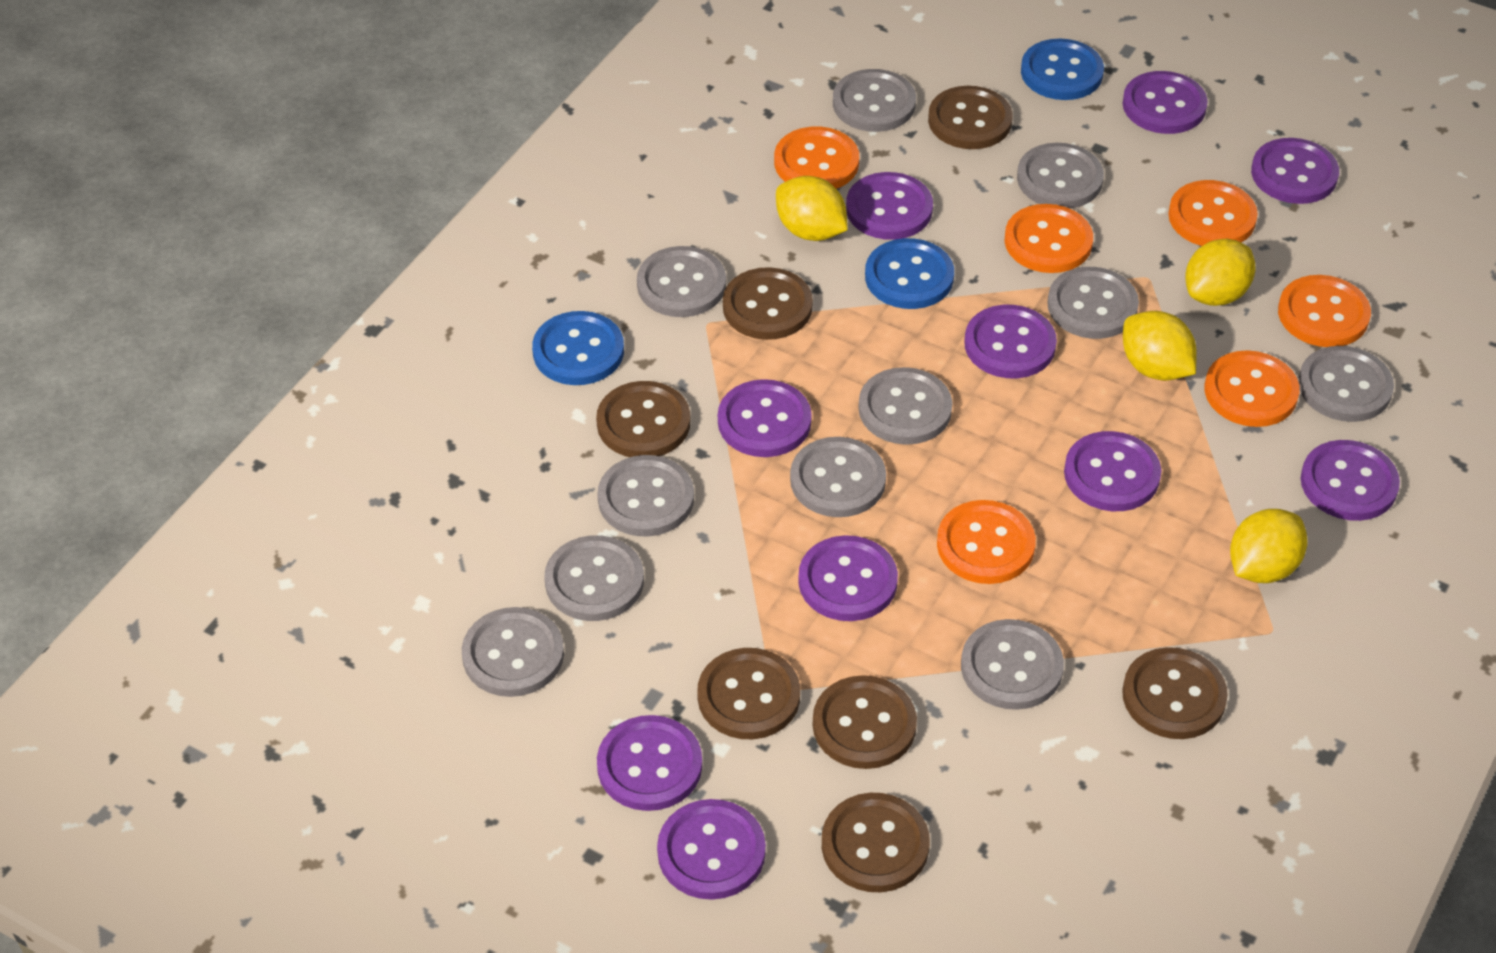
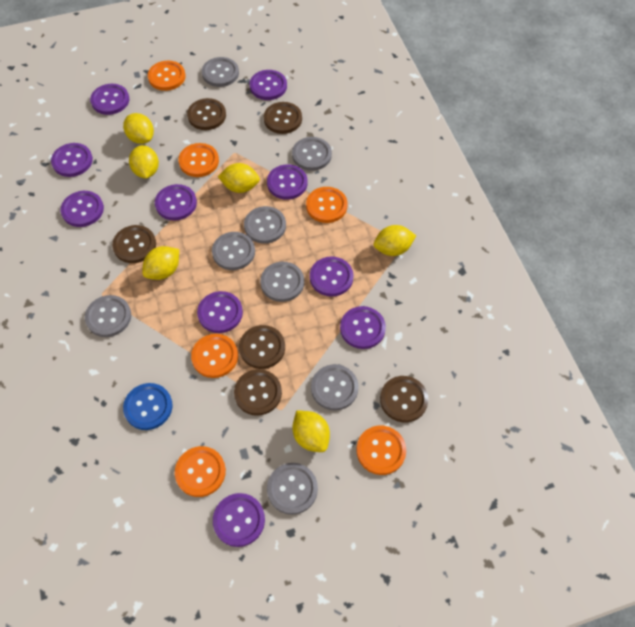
blue button: 3 -> 1
brown button: 7 -> 6
grey button: 11 -> 8
yellow lemon: 4 -> 6

